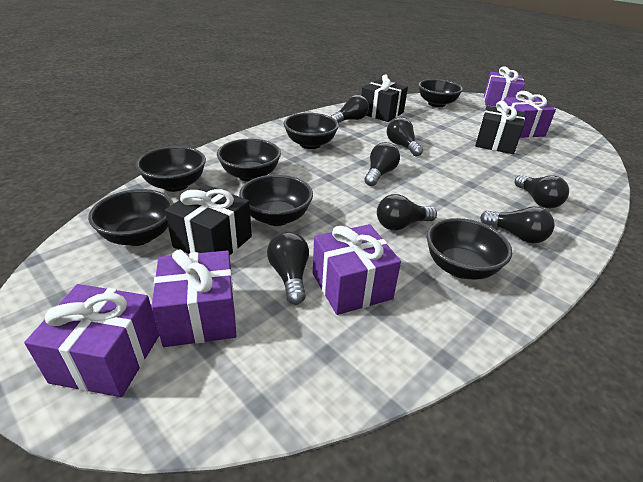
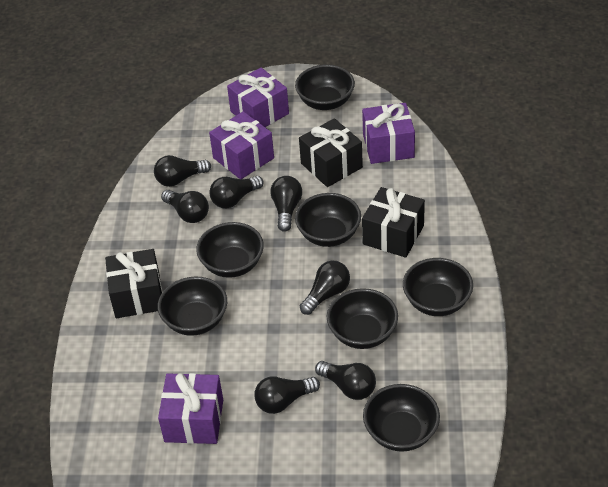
purple gift: 5 -> 4

